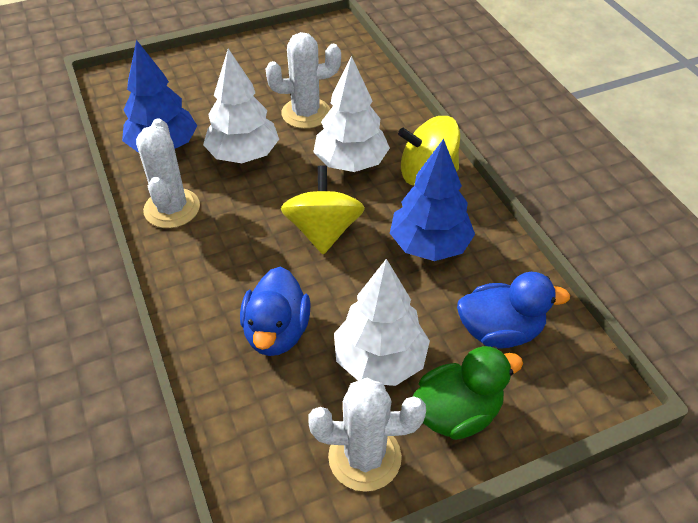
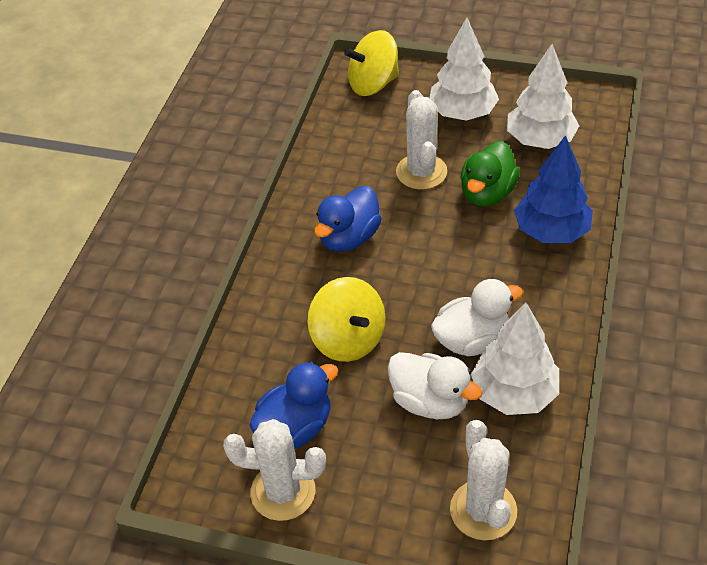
blue tree: 2 -> 1
white duck: 0 -> 2

